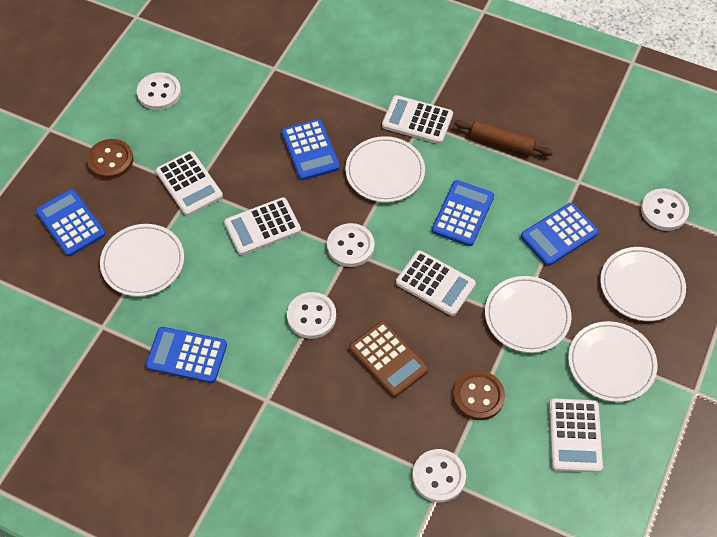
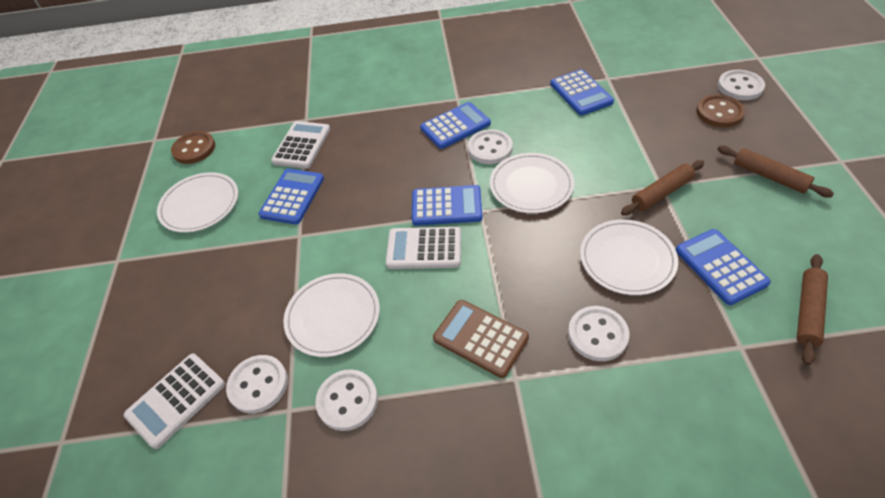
brown rolling pin: 1 -> 3
white calculator: 5 -> 3
white plate: 5 -> 4

